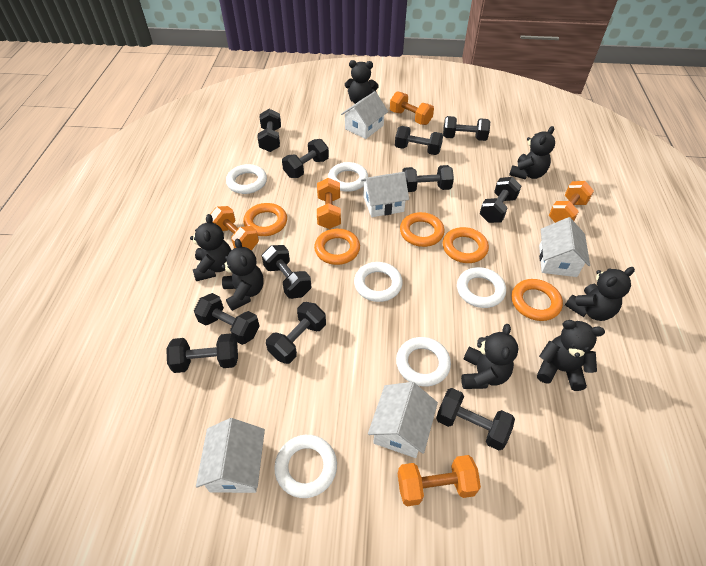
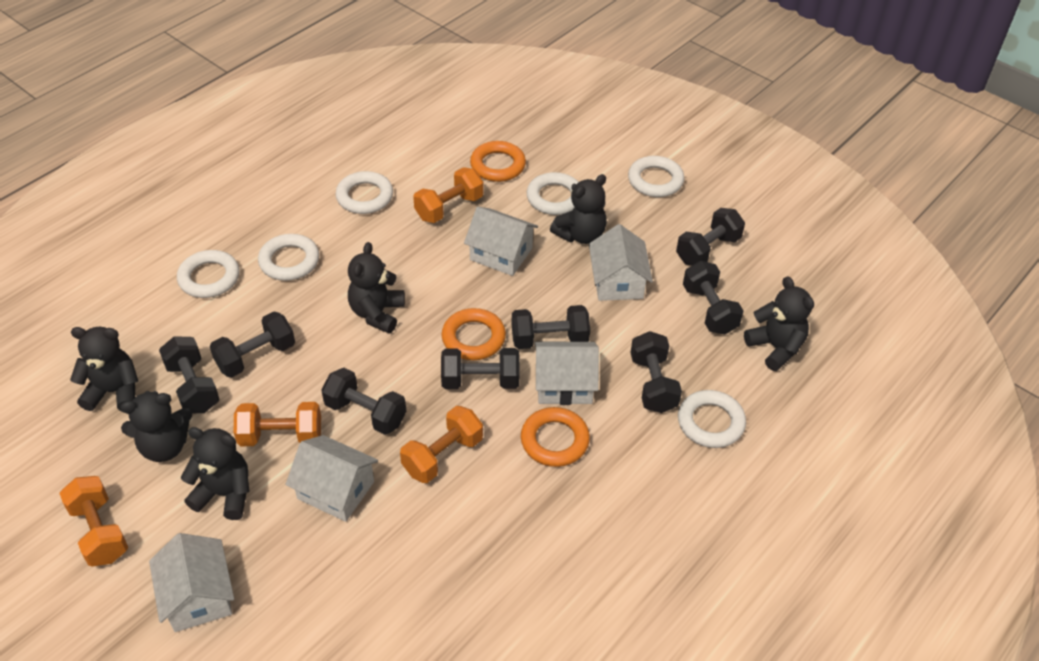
black dumbbell: 11 -> 8
black teddy bear: 7 -> 6
orange dumbbell: 5 -> 4
orange ring: 5 -> 3

